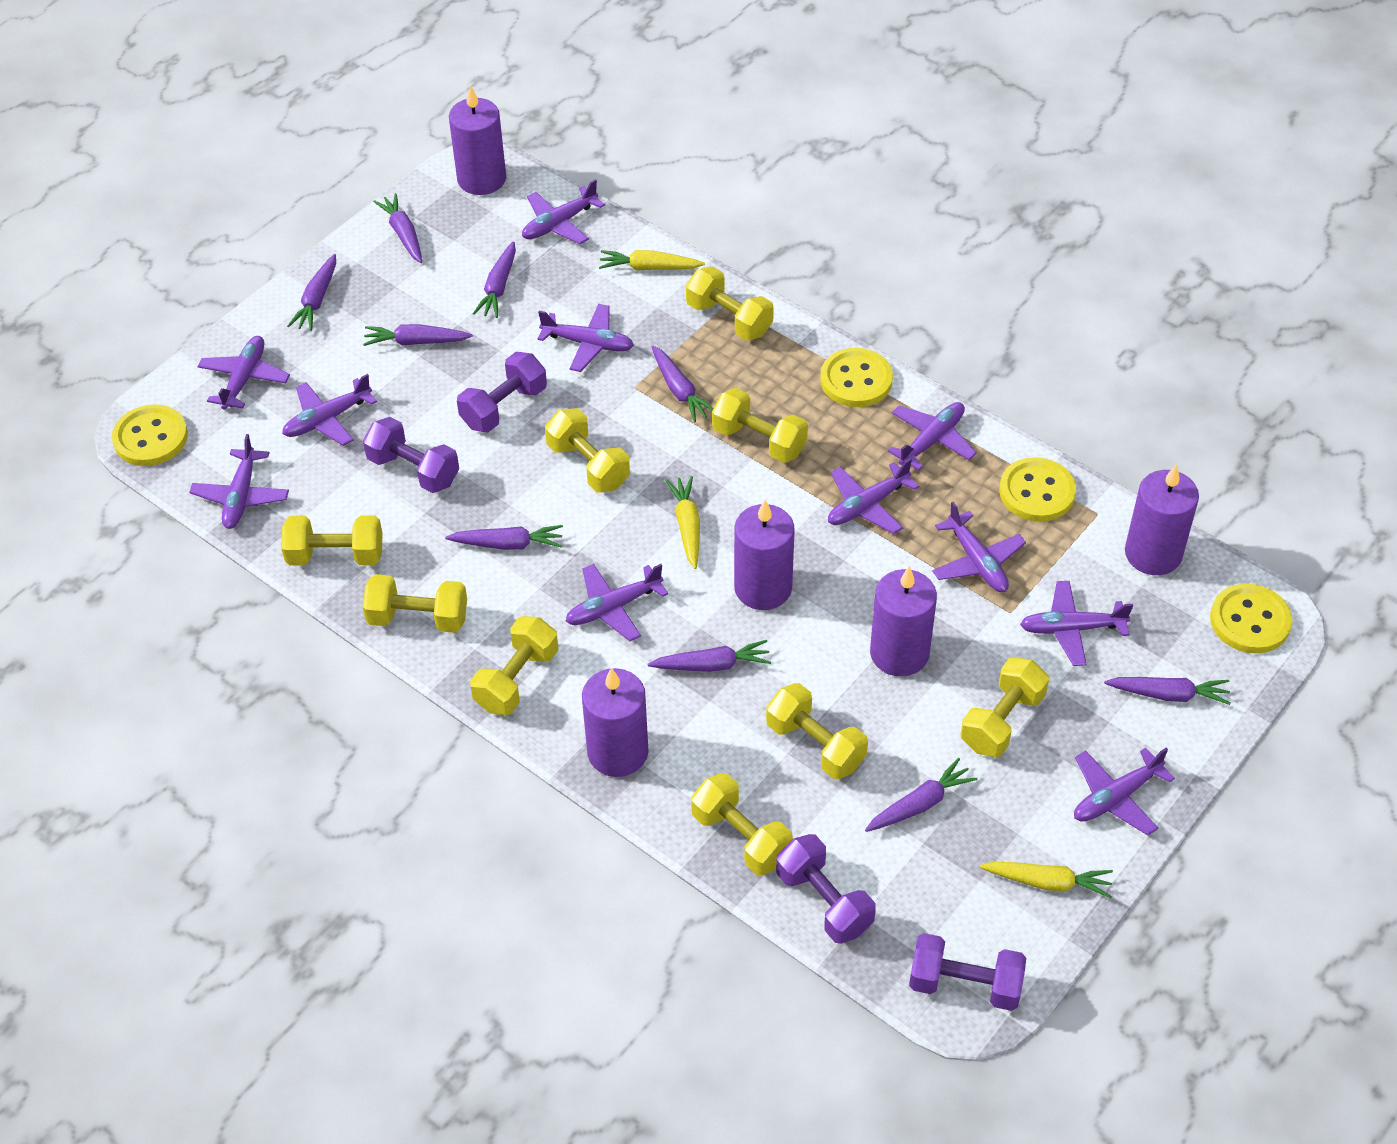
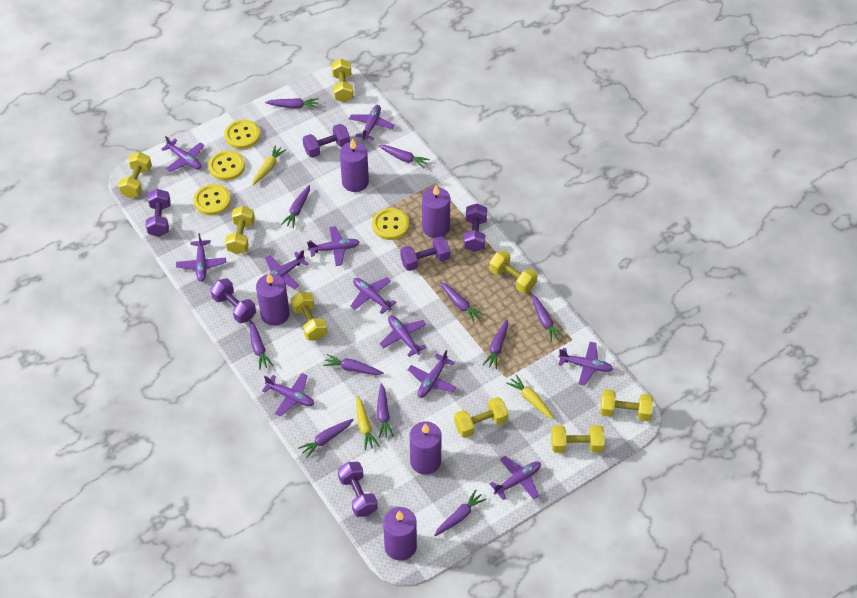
purple carrot: 9 -> 11
purple dumbbell: 4 -> 6
yellow dumbbell: 9 -> 8

